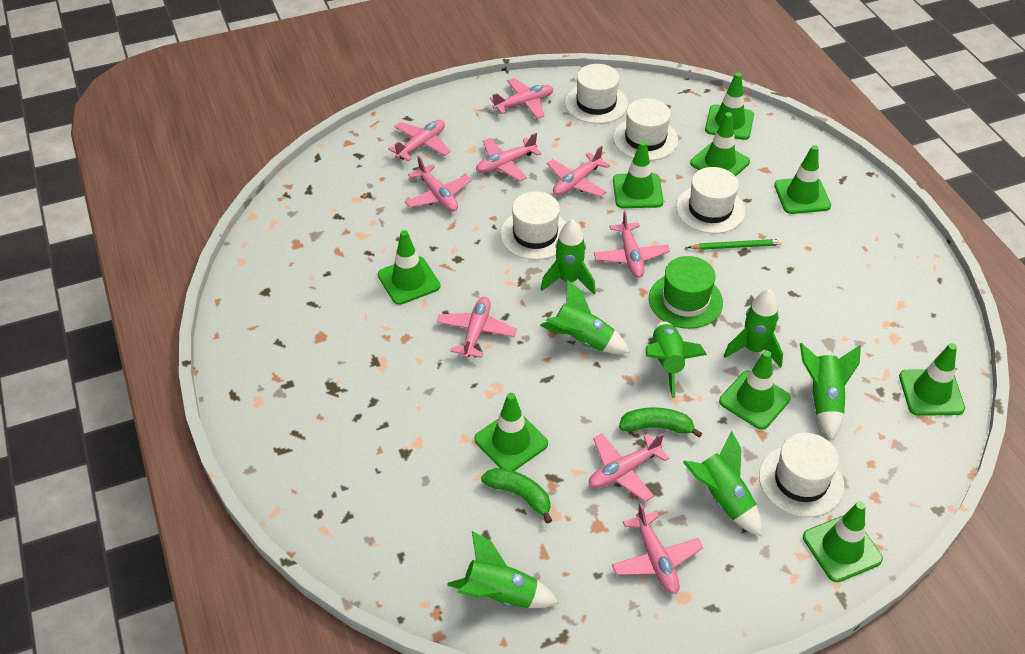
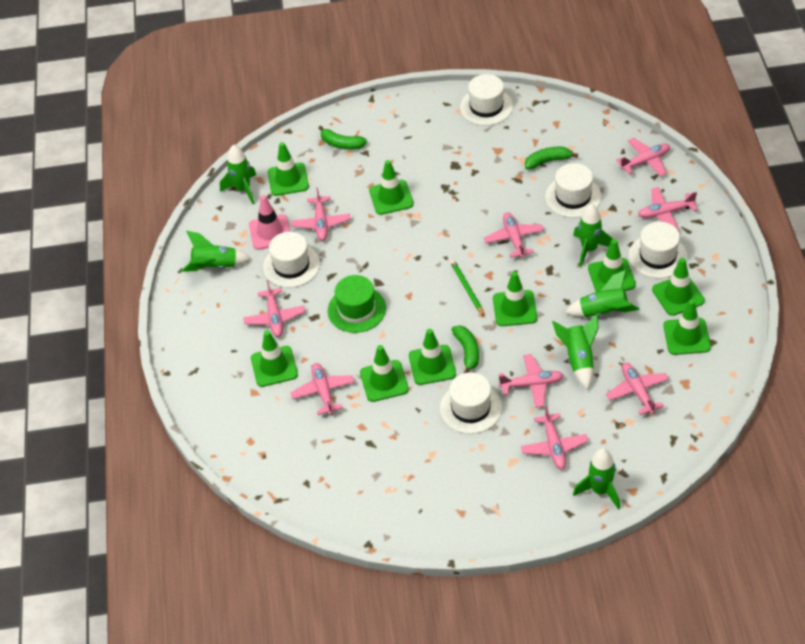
green banana: 2 -> 3
green rocket: 7 -> 6
pink traffic cone: 0 -> 1

